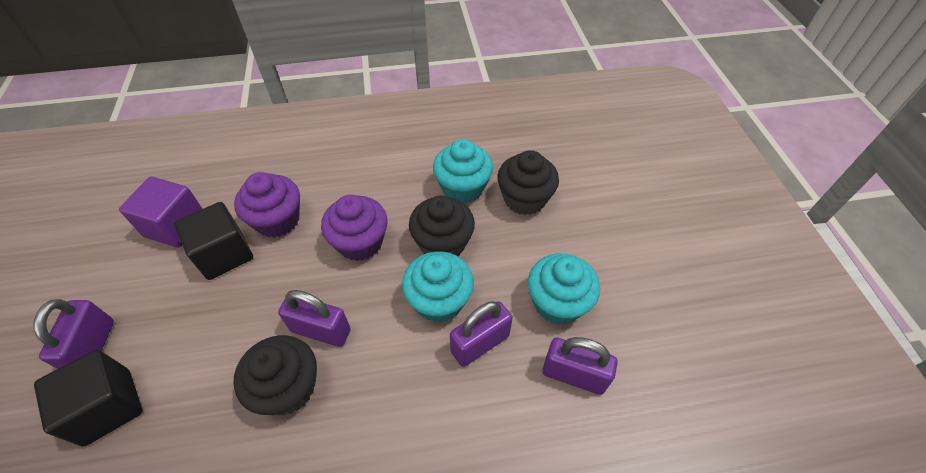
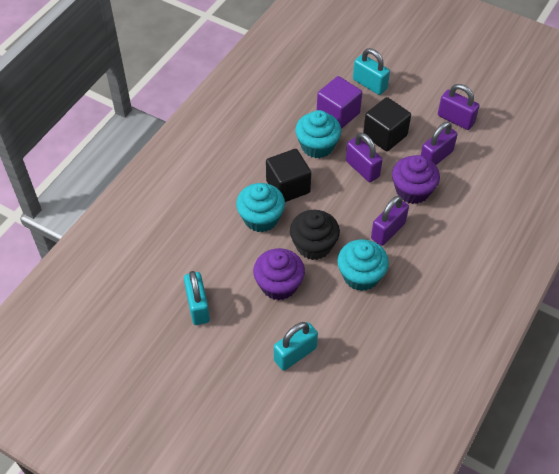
black cupcake: 3 -> 1
turquoise padlock: 0 -> 3

